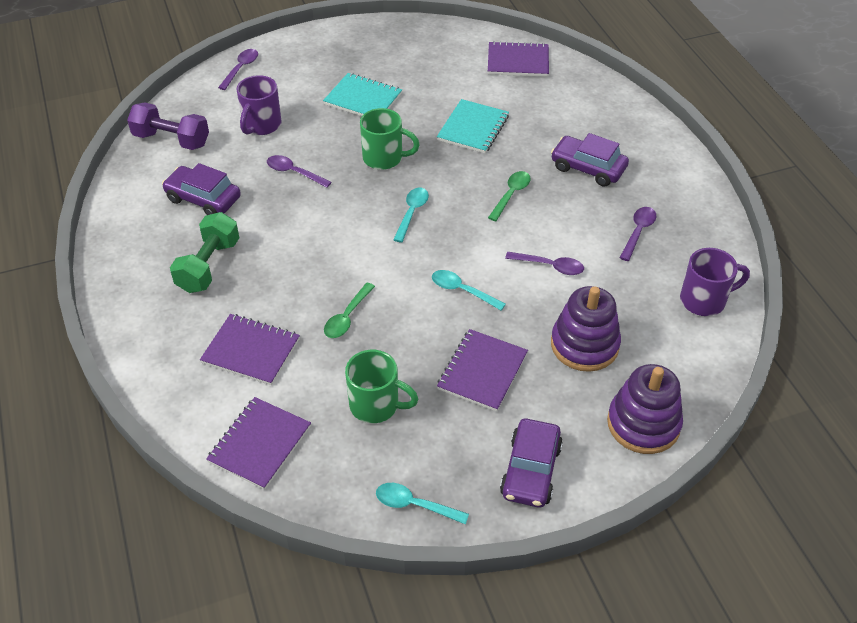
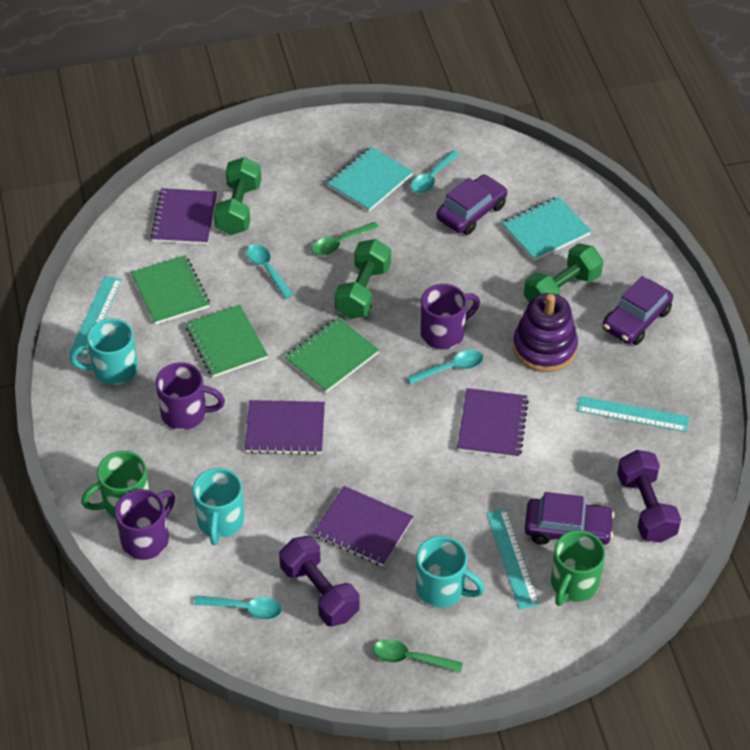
green dumbbell: 1 -> 3
green notebook: 0 -> 3
purple dumbbell: 1 -> 2
purple mug: 2 -> 3
purple spoon: 4 -> 0
purple stacking toy: 2 -> 1
turquoise mug: 0 -> 3
turquoise ruler: 0 -> 3
turquoise spoon: 3 -> 4

